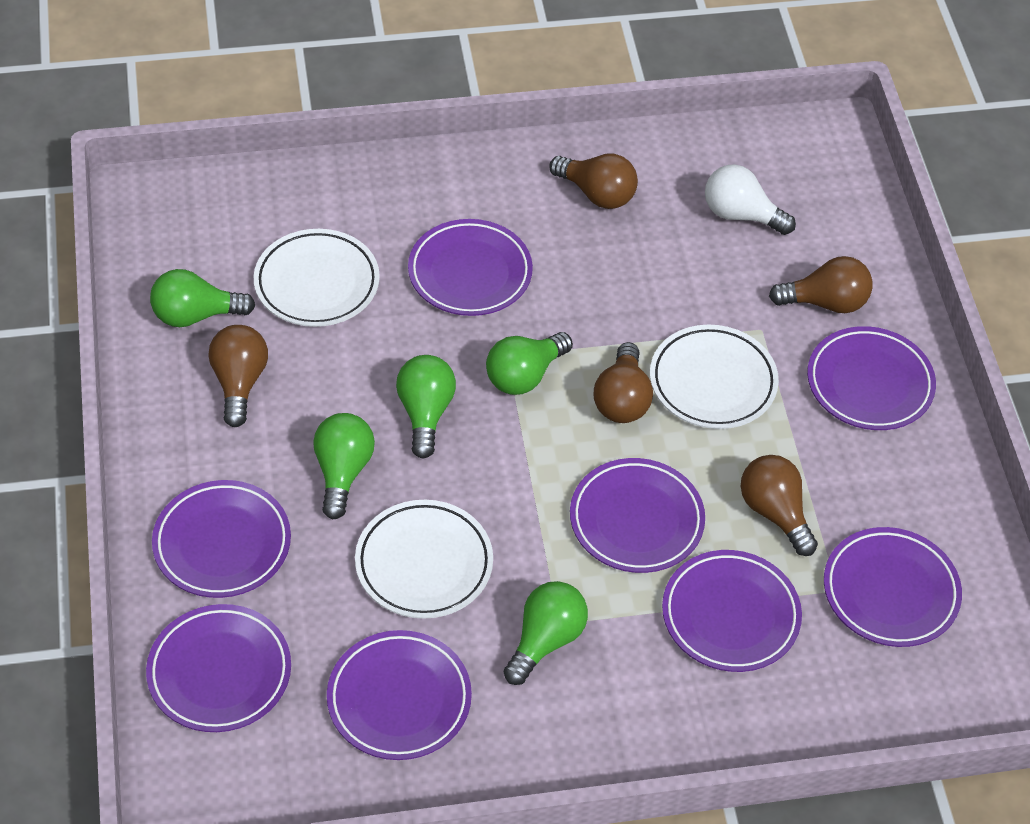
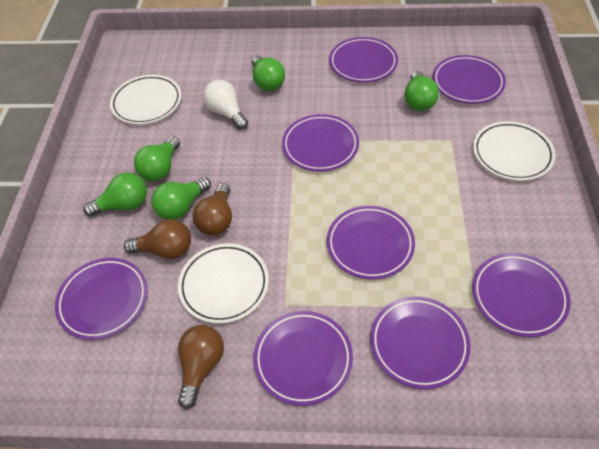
brown light bulb: 5 -> 3

